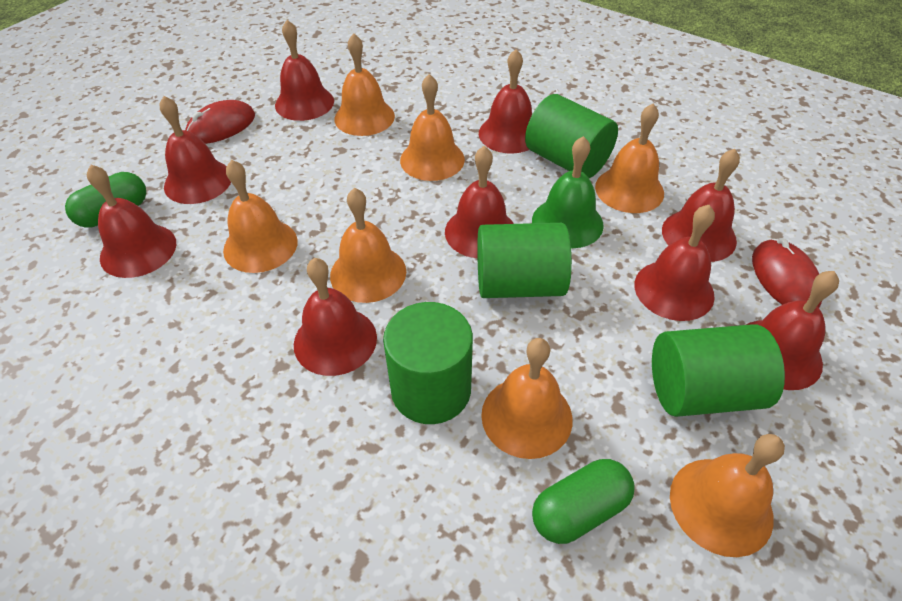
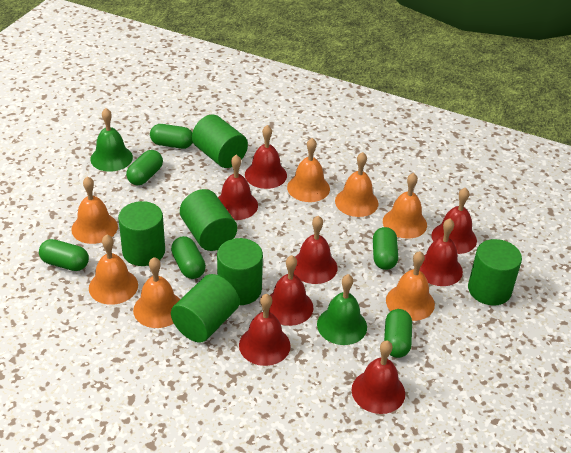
green bell: 1 -> 2
green capsule: 2 -> 6
green cylinder: 4 -> 6
red bell: 9 -> 8
red mouse: 2 -> 0

